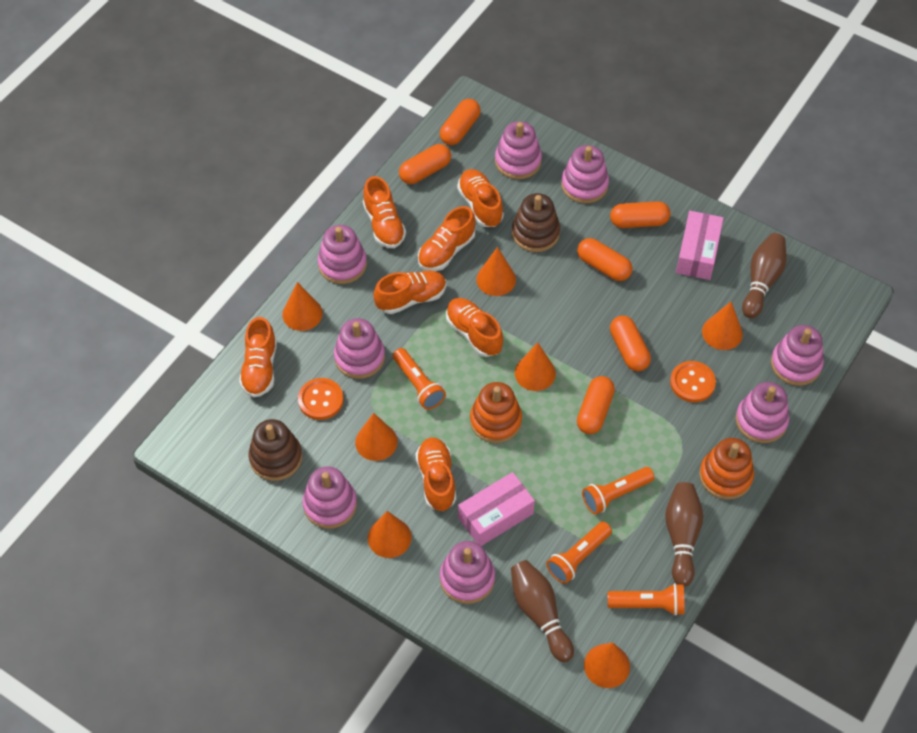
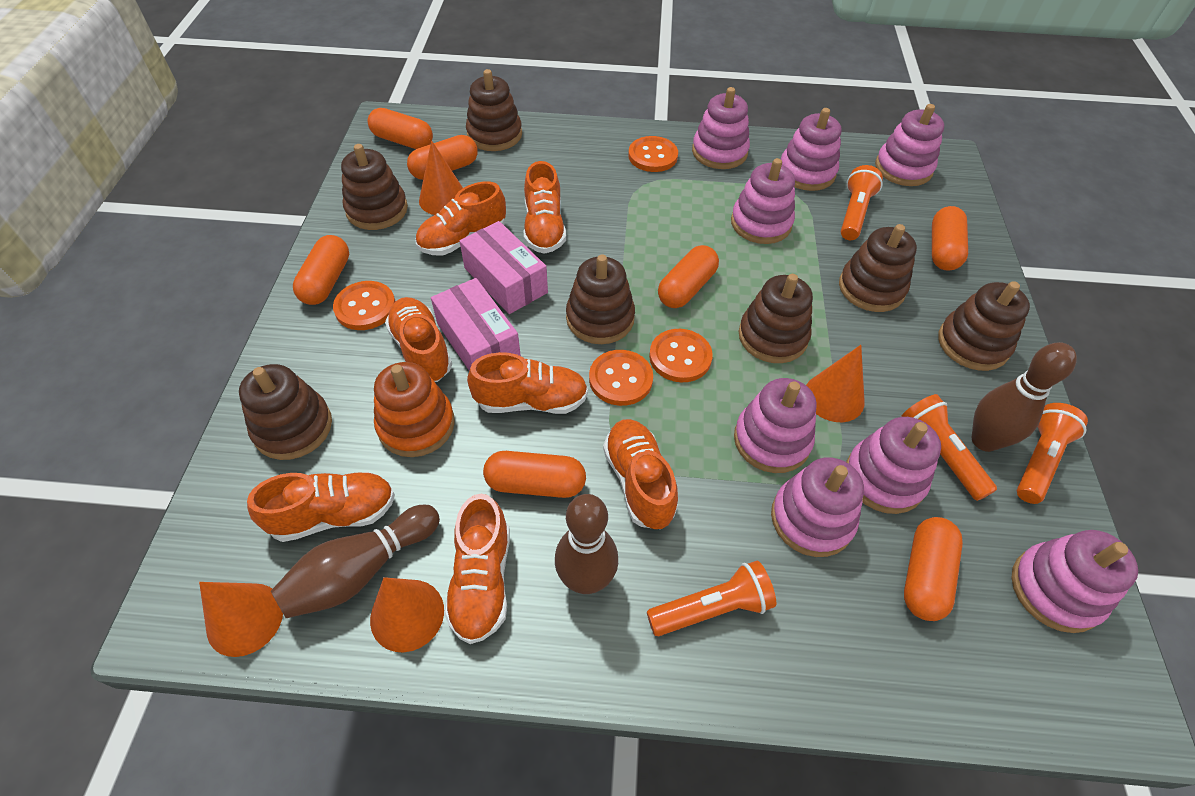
brown stacking toy: 2 -> 7
orange button: 2 -> 4
orange capsule: 6 -> 7
orange cone: 7 -> 4
orange stacking toy: 2 -> 1

